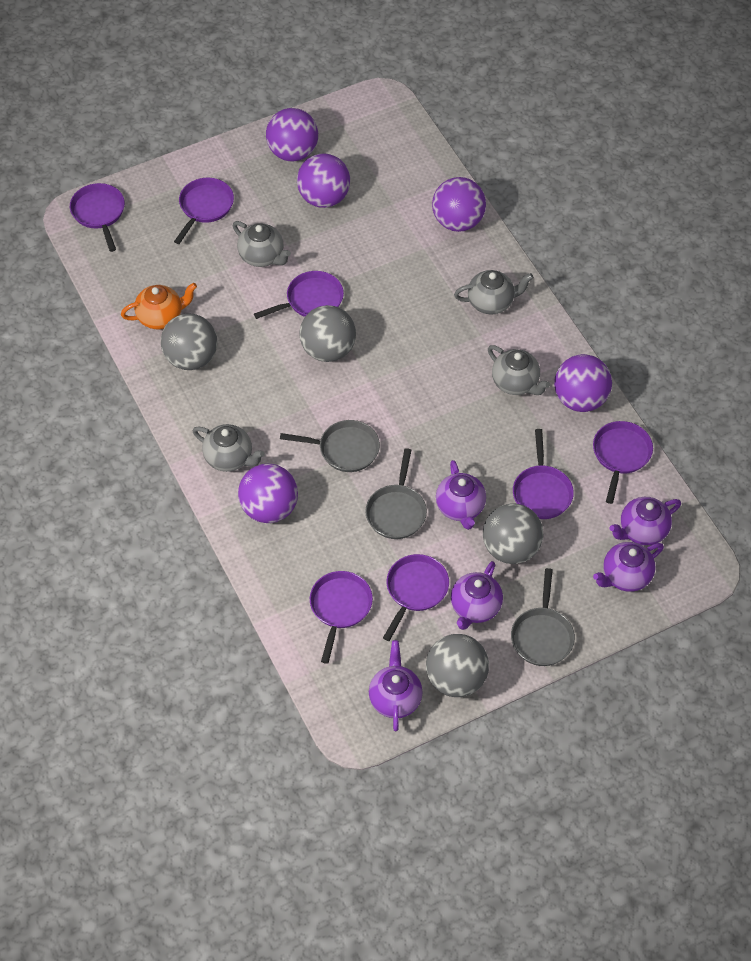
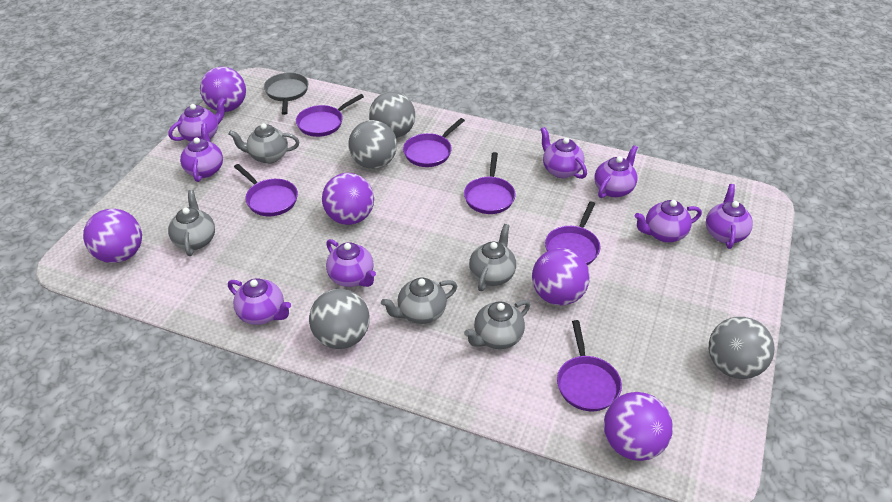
grey pan: 3 -> 1
grey teapot: 4 -> 5
orange teapot: 1 -> 0
purple pan: 7 -> 6
purple teapot: 5 -> 8

